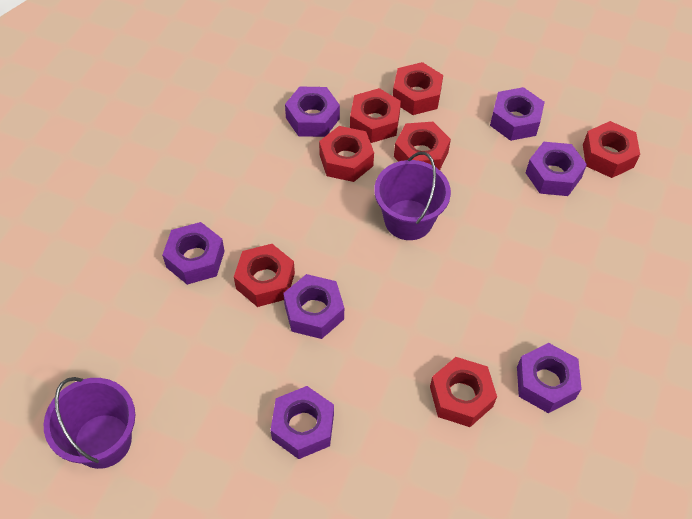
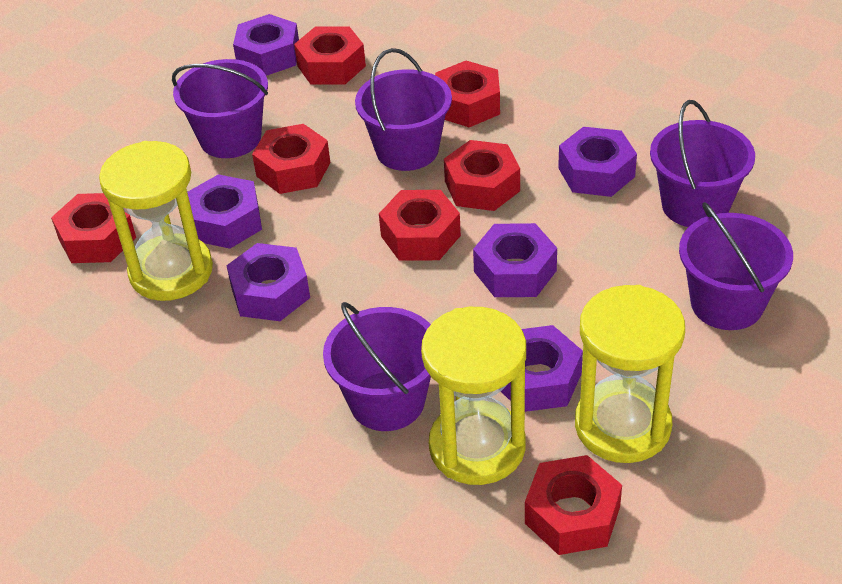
purple bucket: 2 -> 5
purple nut: 7 -> 6
yellow hourglass: 0 -> 3

